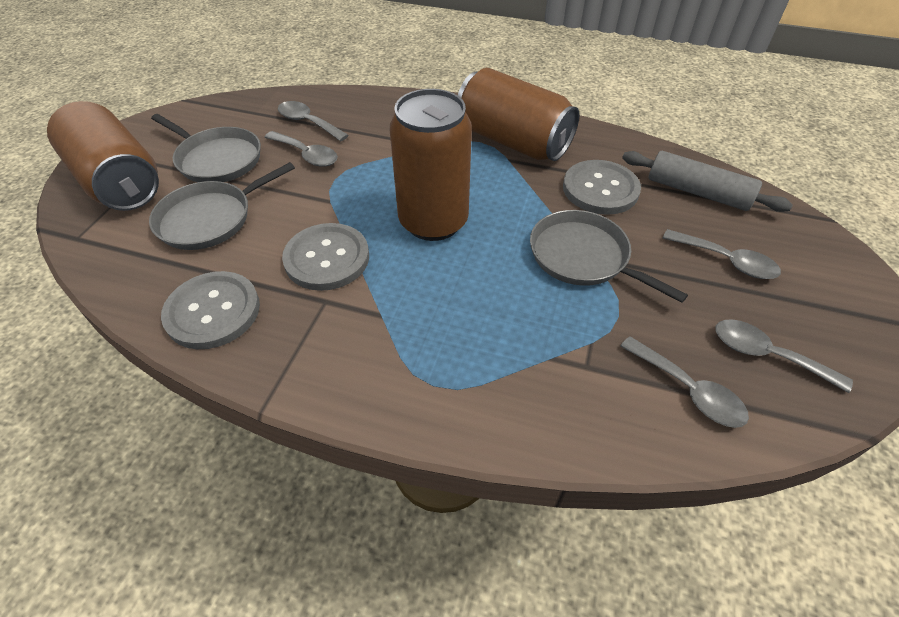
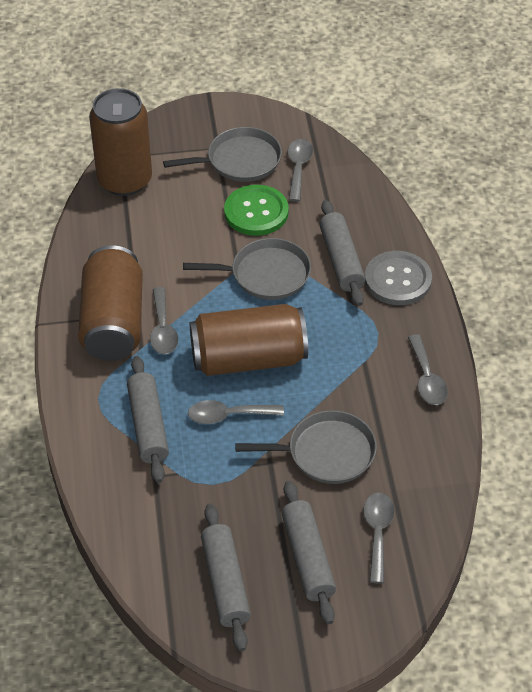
green button: 0 -> 1
grey button: 3 -> 1
grey rolling pin: 1 -> 4

